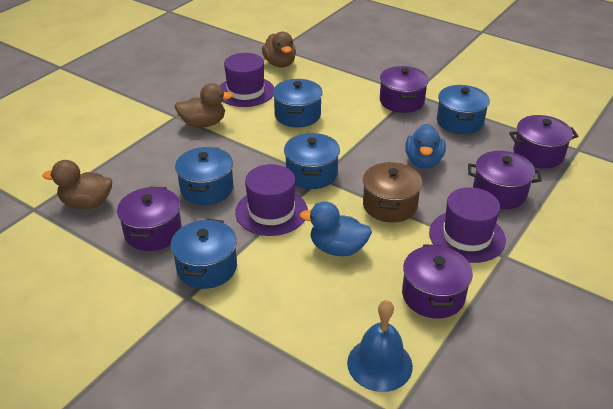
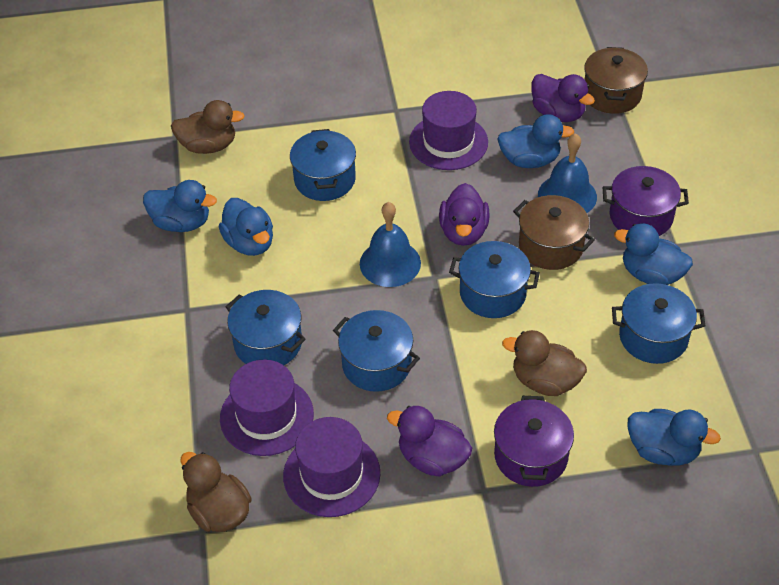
blue bell: 1 -> 2
blue duck: 2 -> 5
brown pot: 1 -> 2
purple duck: 0 -> 3
purple pot: 5 -> 2

